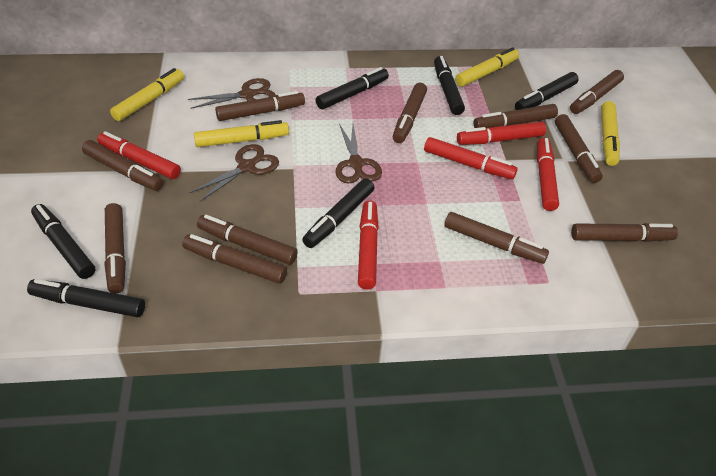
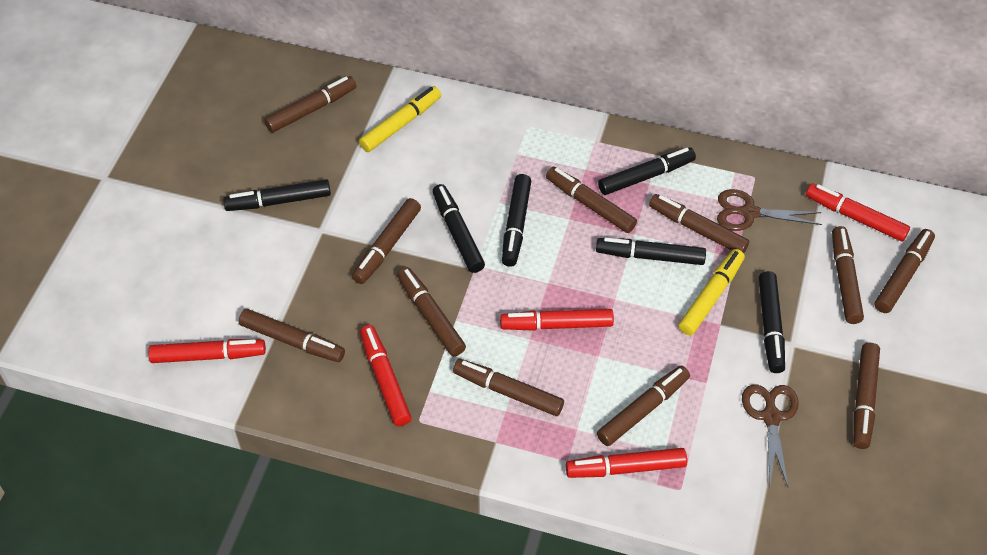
brown scissors: 3 -> 2
yellow marker: 4 -> 2

